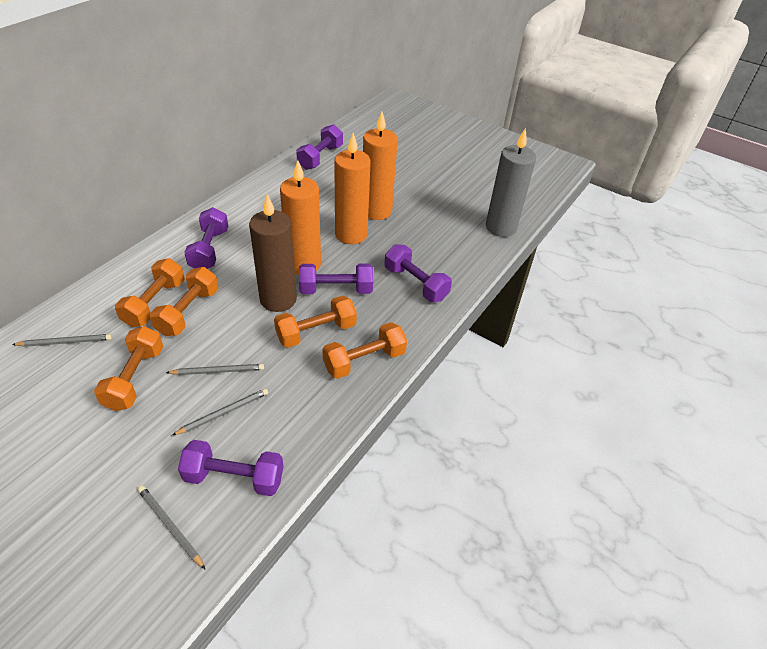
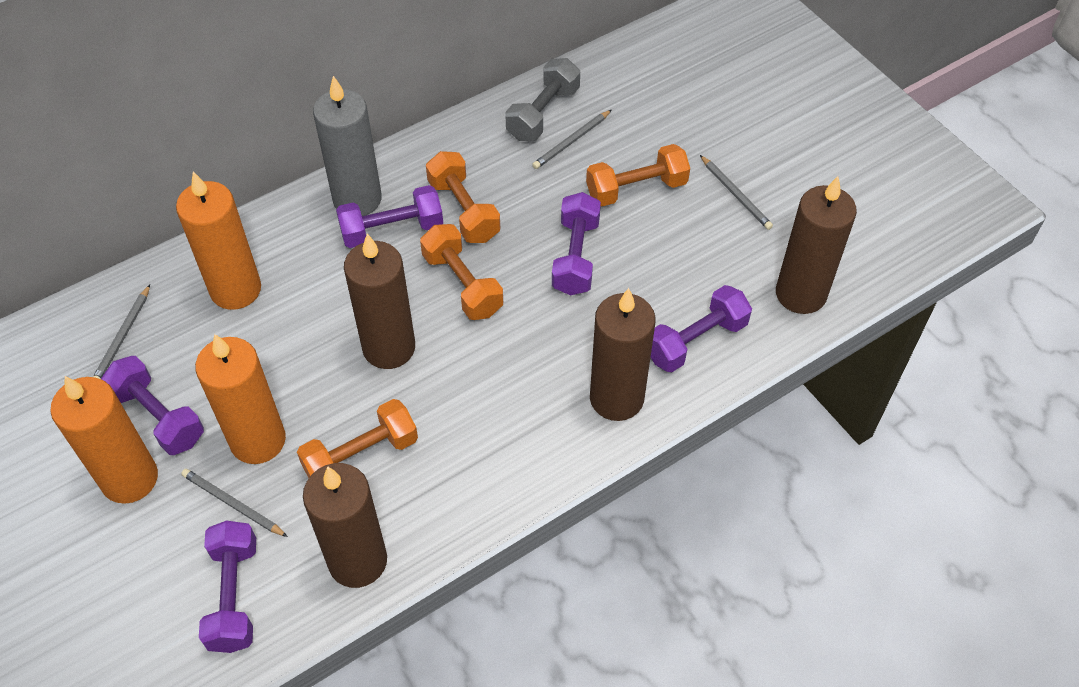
brown candle: 1 -> 4
grey dumbbell: 0 -> 1
orange dumbbell: 5 -> 4

